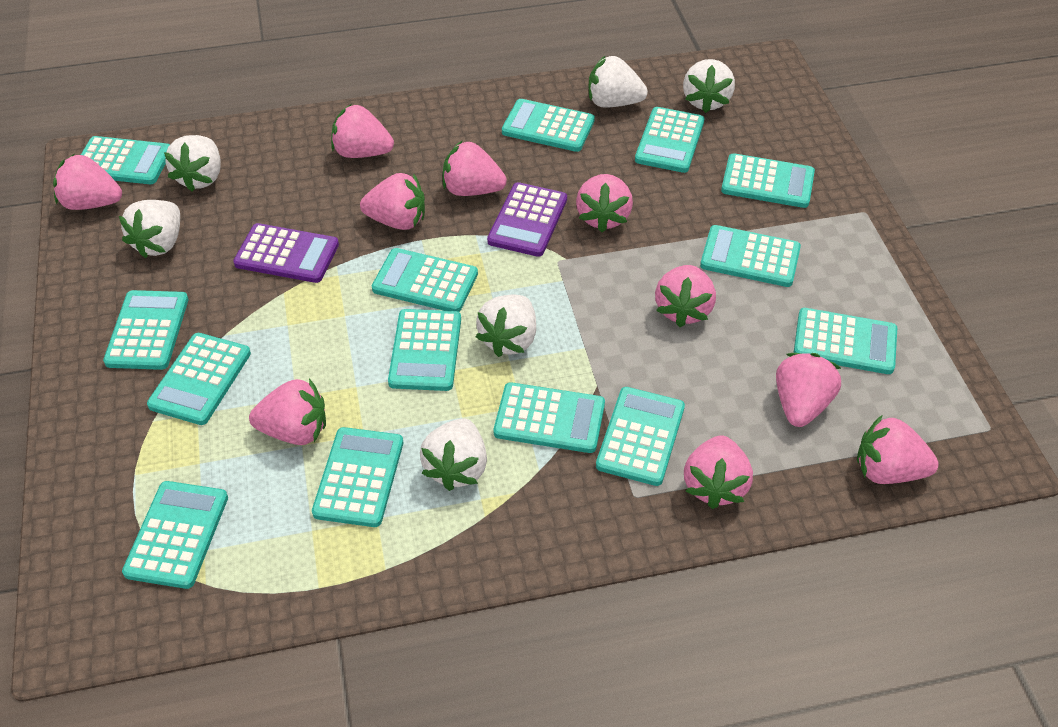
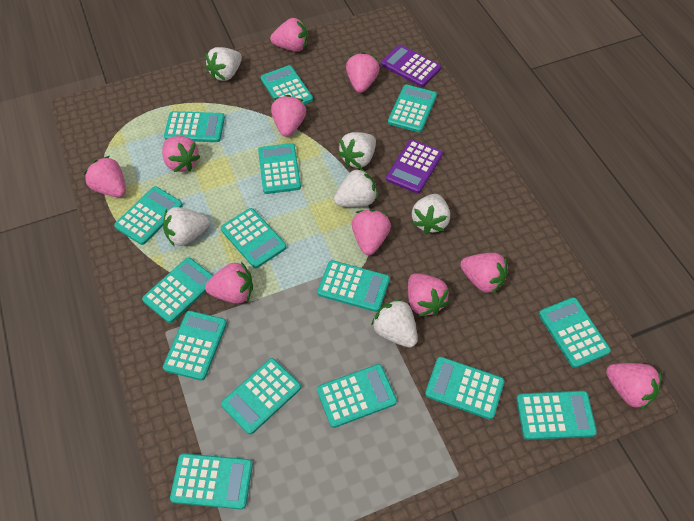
turquoise calculator: 14 -> 15

